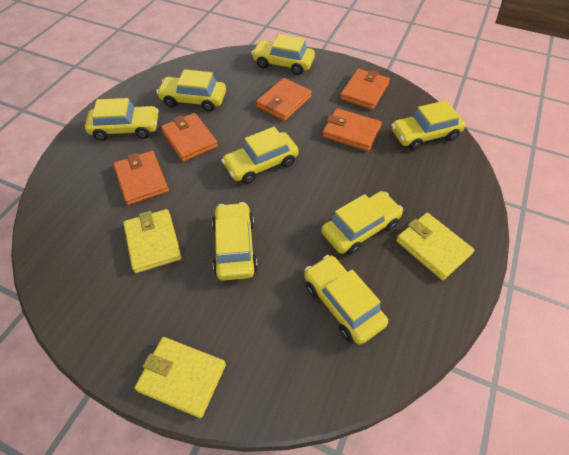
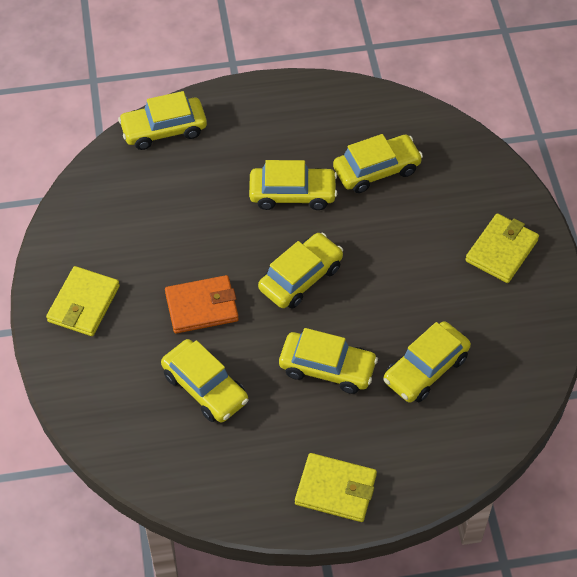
orange wallet: 5 -> 1
yellow car: 8 -> 7

